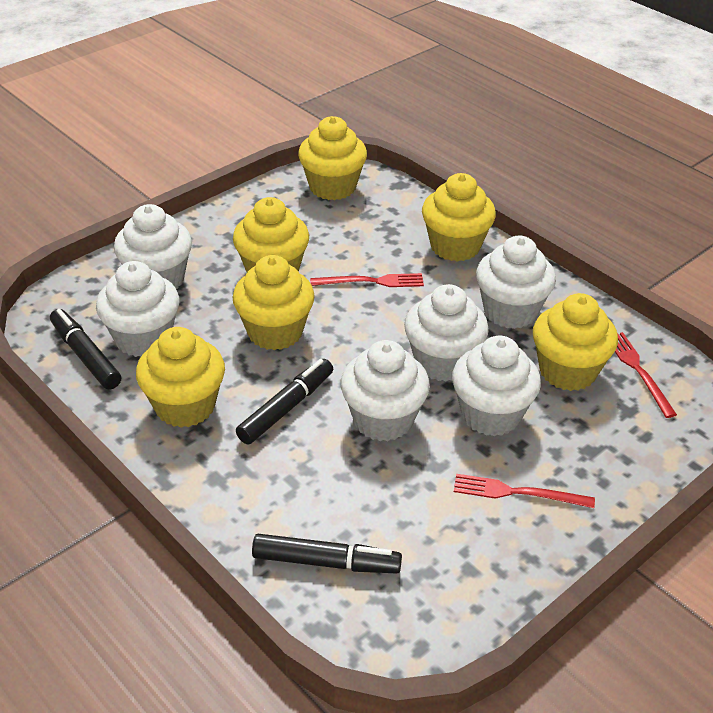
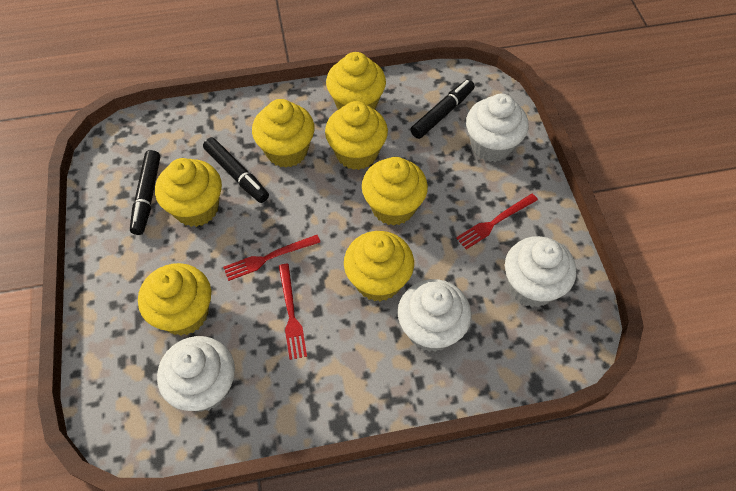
white cupcake: 6 -> 4
yellow cupcake: 6 -> 7

